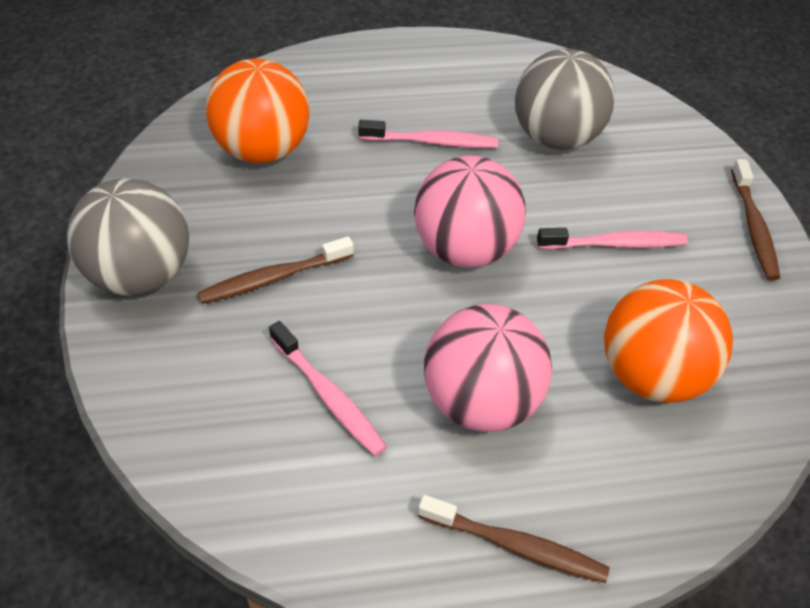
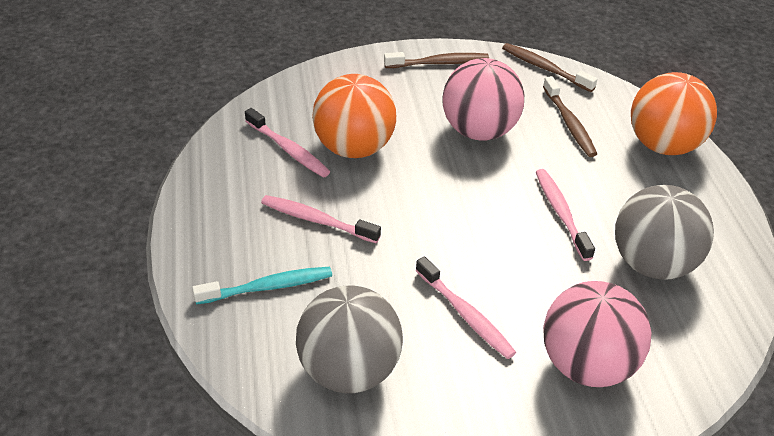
pink toothbrush: 3 -> 4
turquoise toothbrush: 0 -> 1

